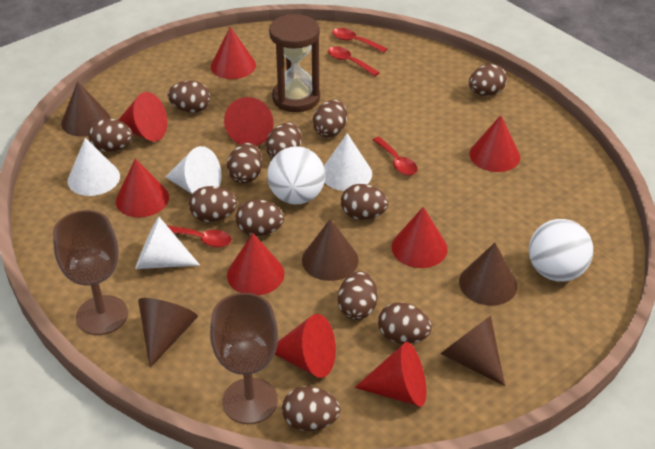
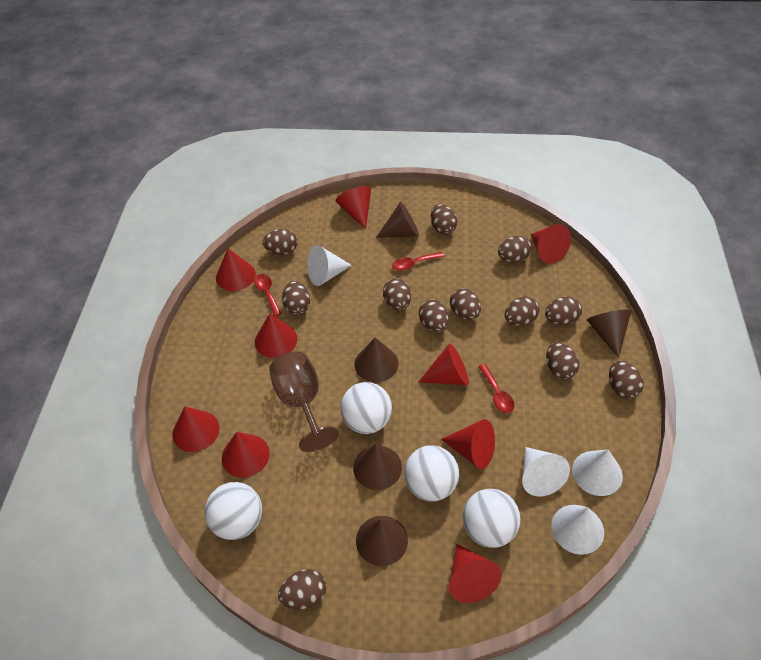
brown goblet: 2 -> 1
brown hourglass: 1 -> 0
red spoon: 4 -> 3
white ball: 2 -> 4

